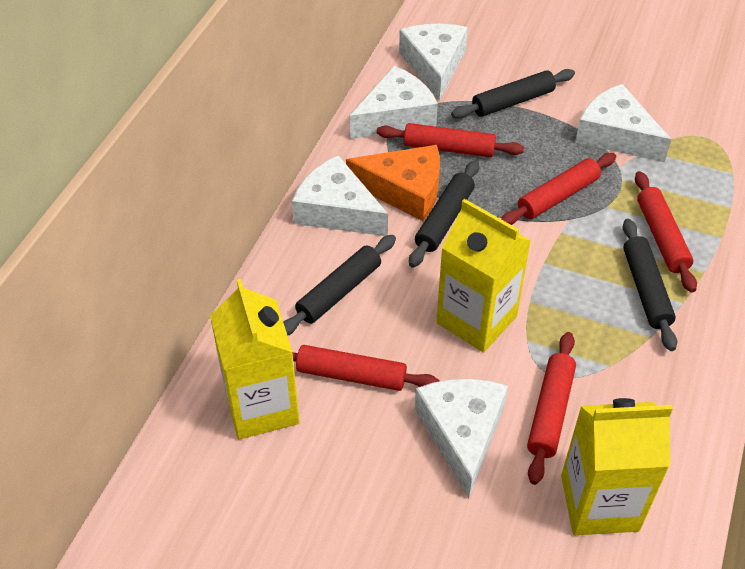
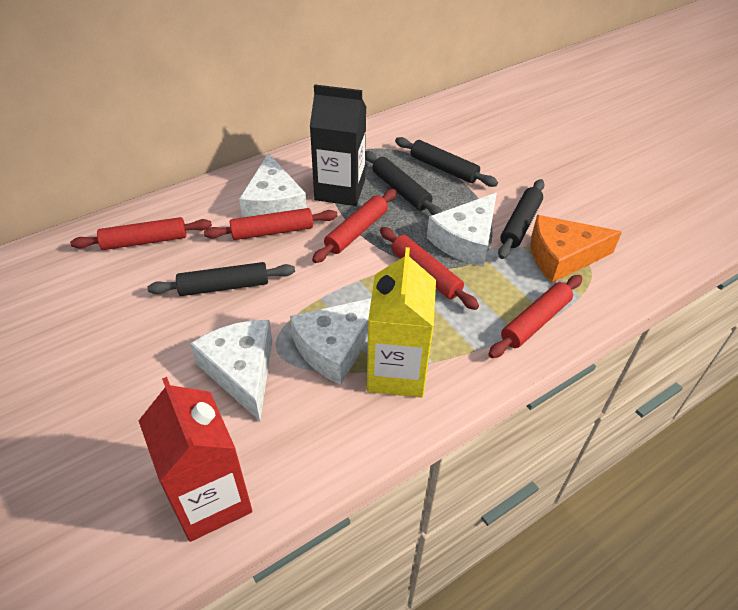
black carton: 0 -> 1
red carton: 0 -> 1
white cheese: 5 -> 4
yellow carton: 3 -> 1

